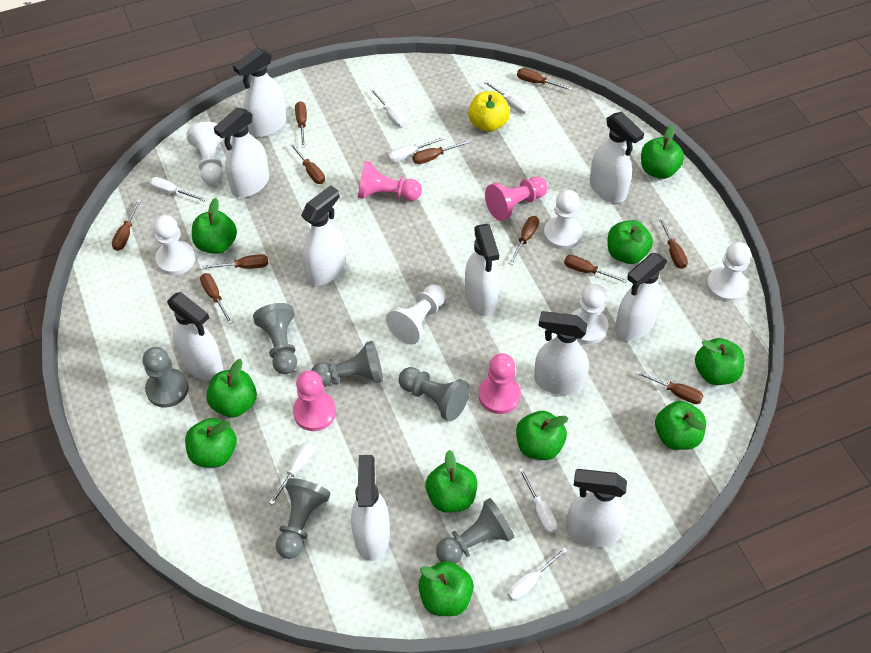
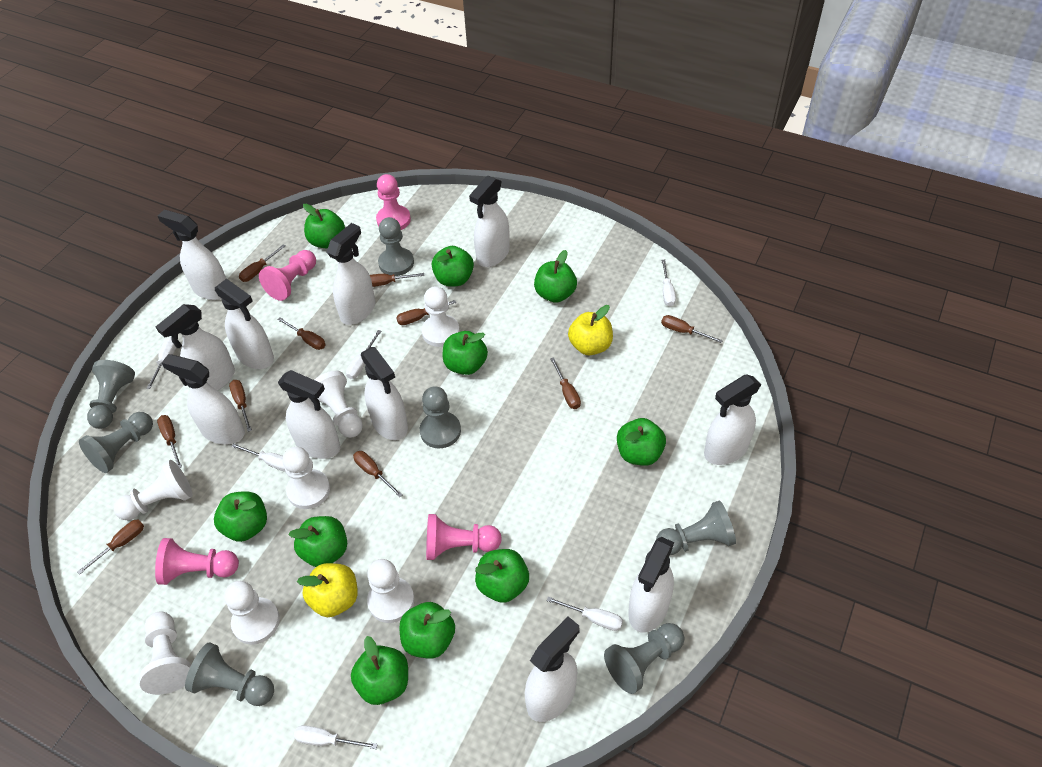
brown screwdriver: 11 -> 10
grey pawn: 6 -> 7
white pawn: 6 -> 7
white screwdriver: 7 -> 6
white spray bottle: 10 -> 11
yellow apple: 1 -> 2

